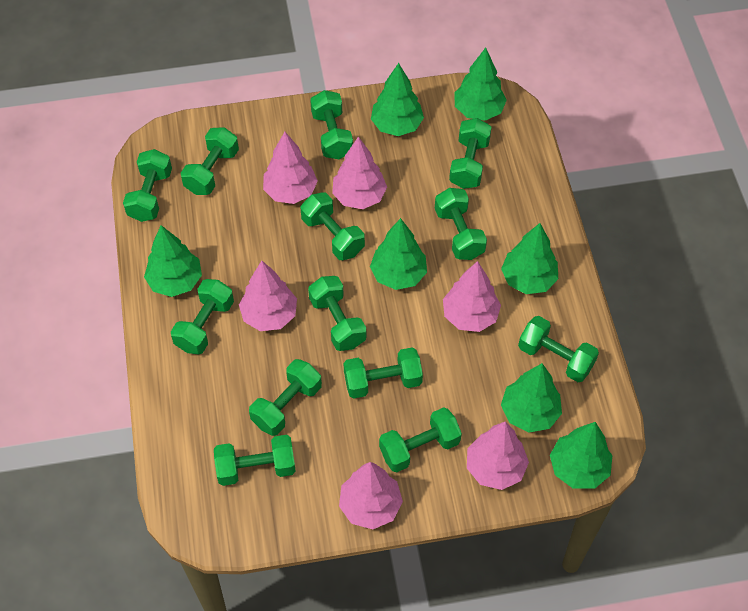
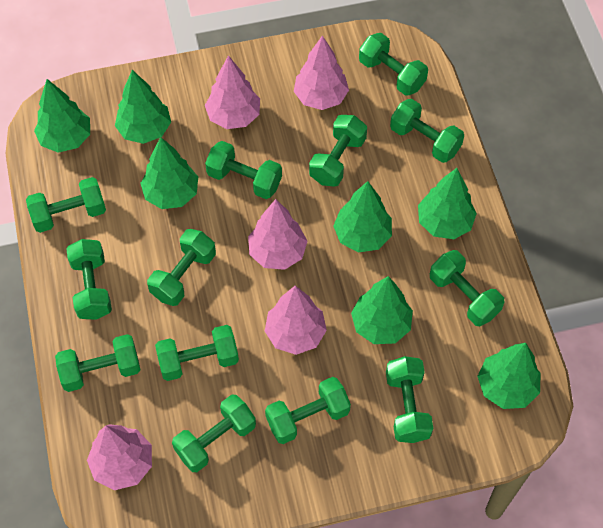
pink tree: 6 -> 5

